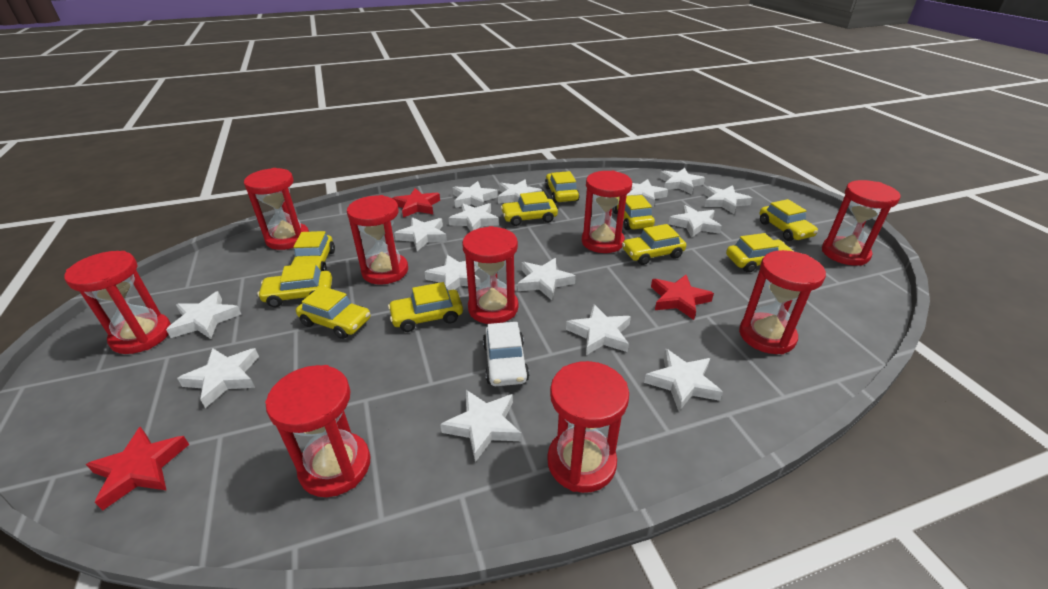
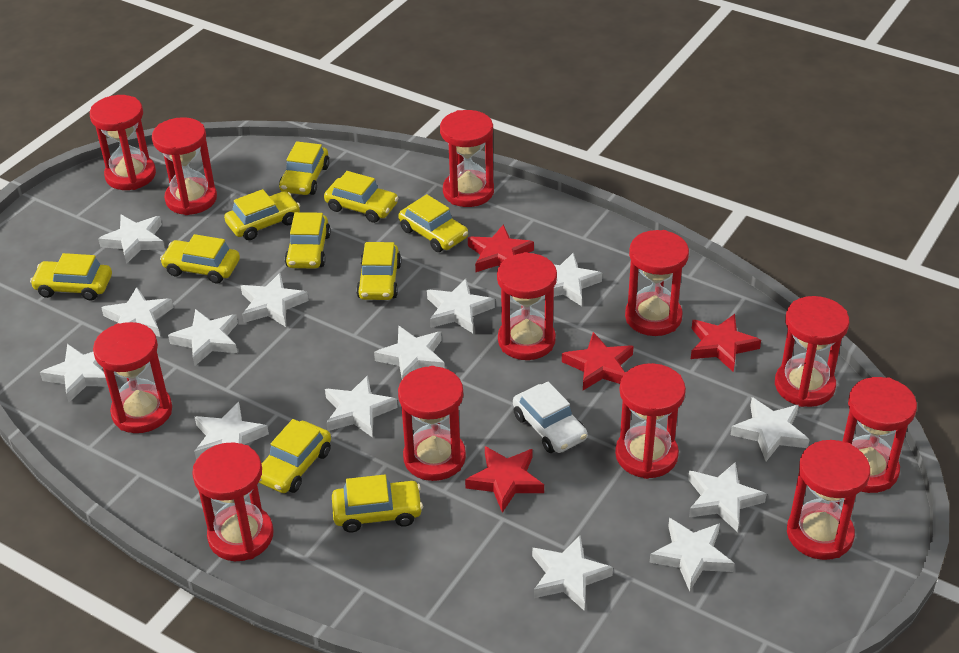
red hourglass: 9 -> 12
red star: 3 -> 4
white star: 15 -> 14

